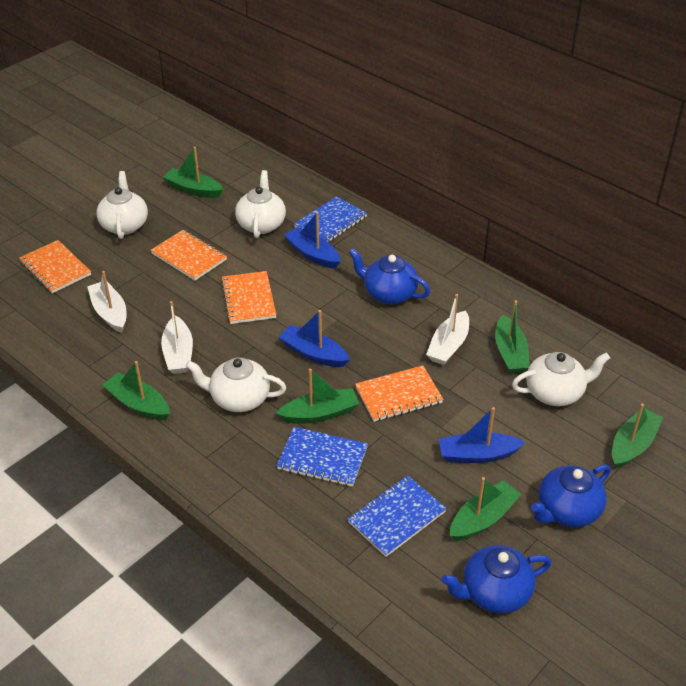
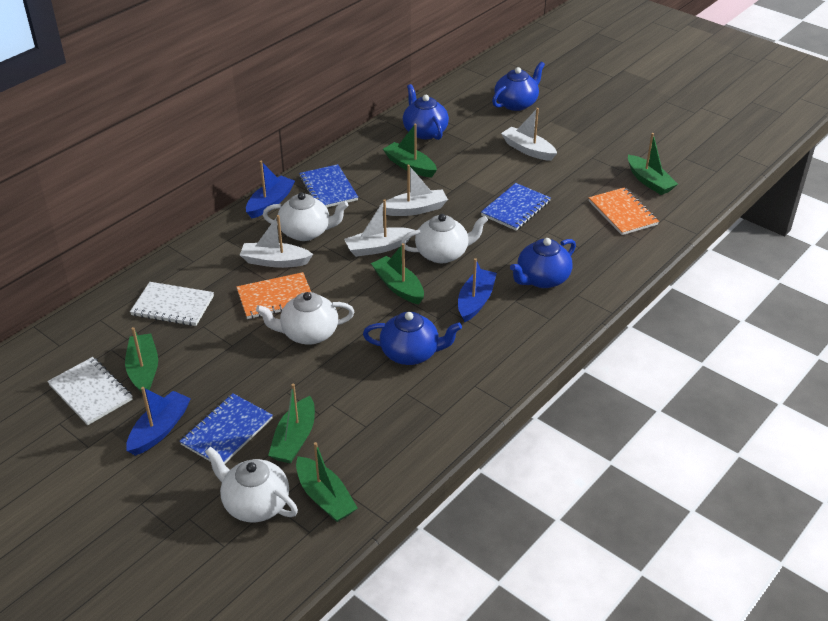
blue teapot: 3 -> 4
orange notebook: 4 -> 2
white boat: 3 -> 4
white notebook: 0 -> 2

